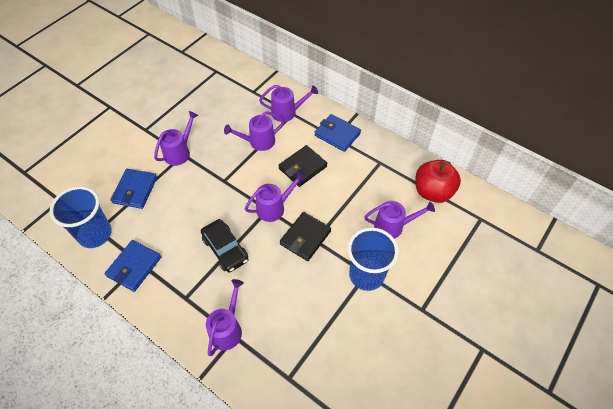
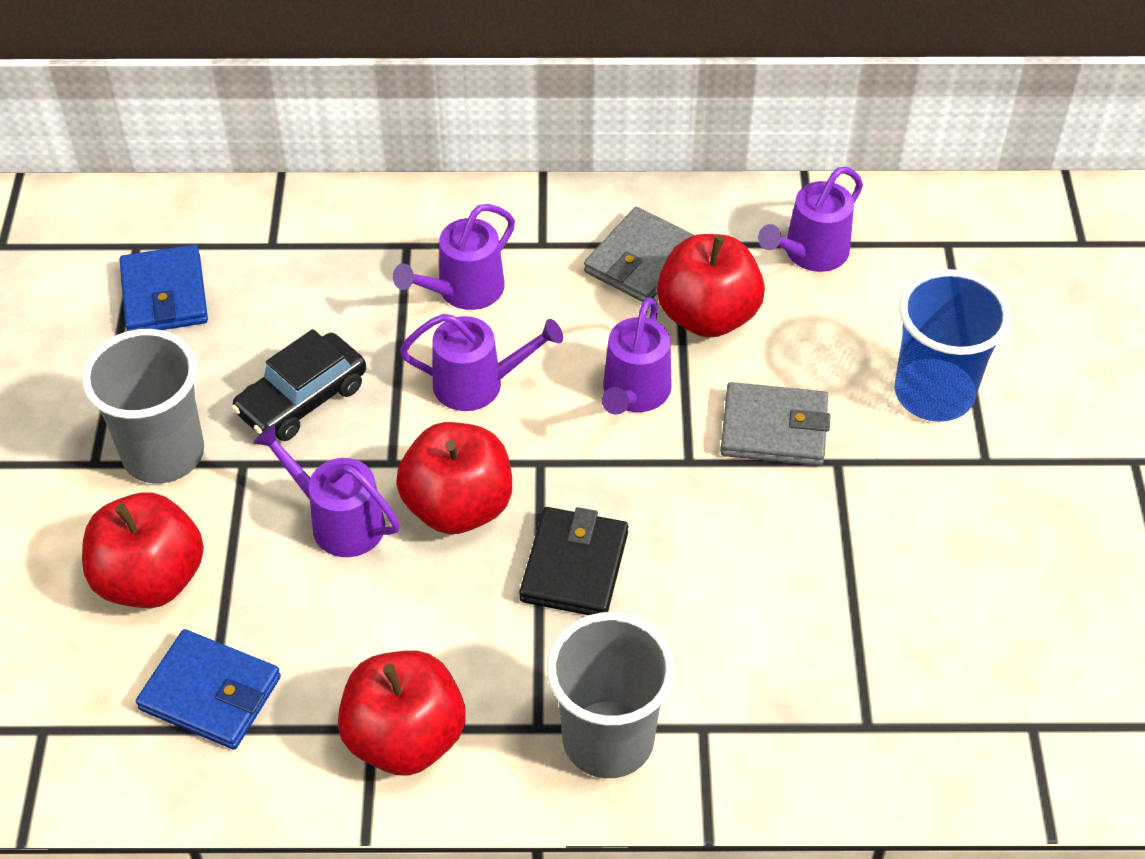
black wallet: 2 -> 1
blue cup: 2 -> 1
blue wallet: 3 -> 2
grey cup: 0 -> 2
grey wallet: 0 -> 2
purple watering can: 6 -> 5
red apple: 1 -> 4

